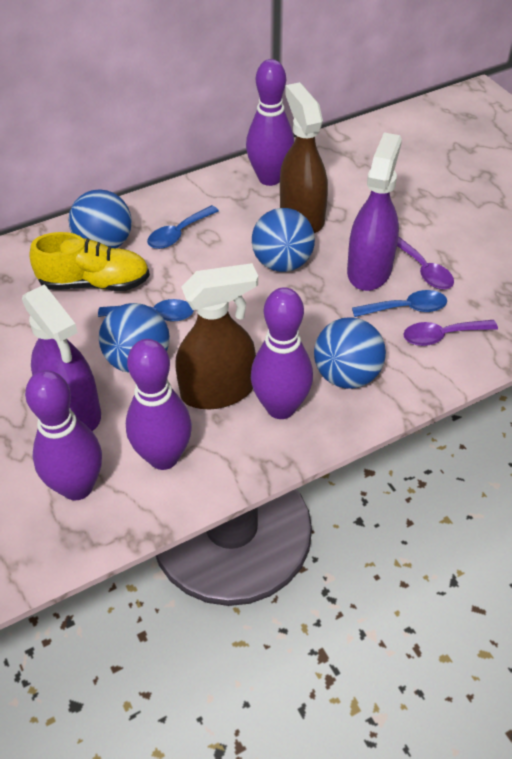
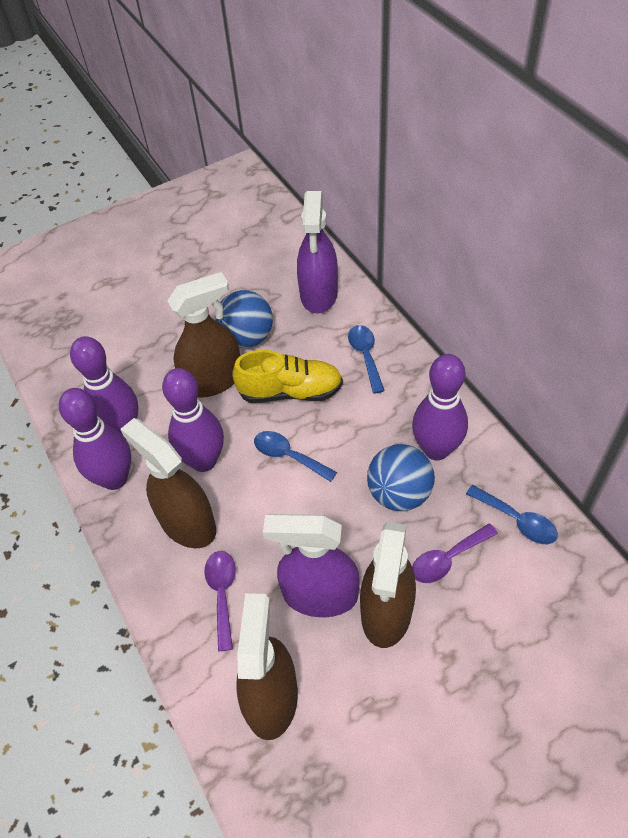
blue ball: 4 -> 2
brown spray bottle: 2 -> 4

